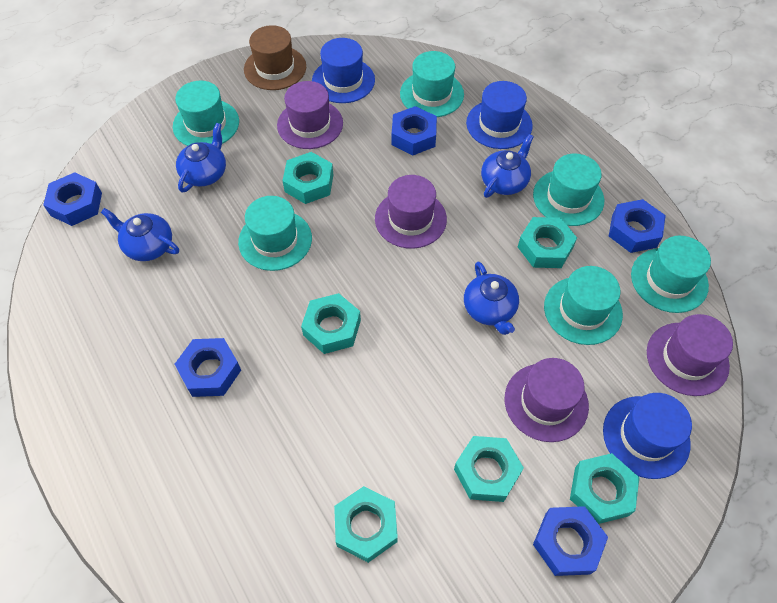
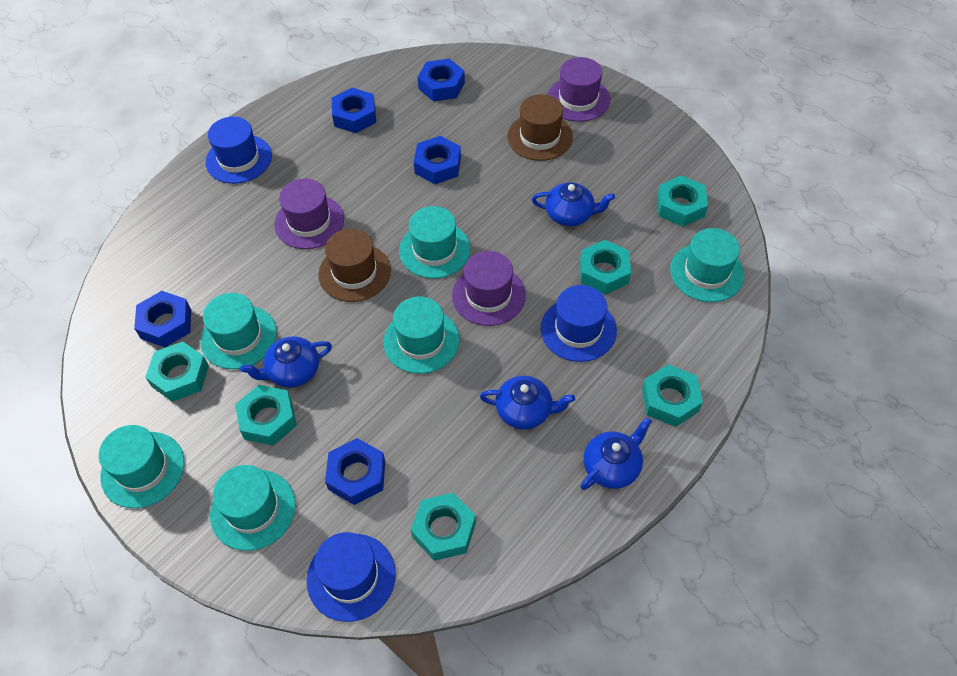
brown hat: 1 -> 2
purple hat: 4 -> 3

